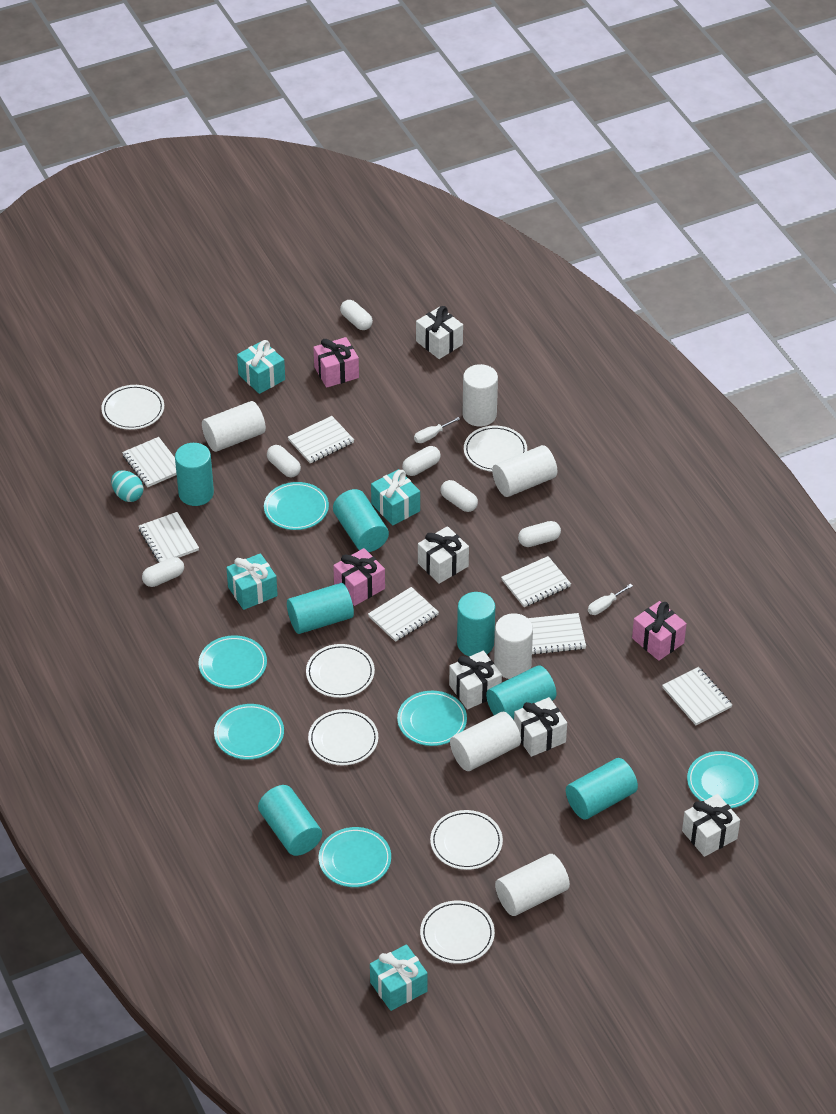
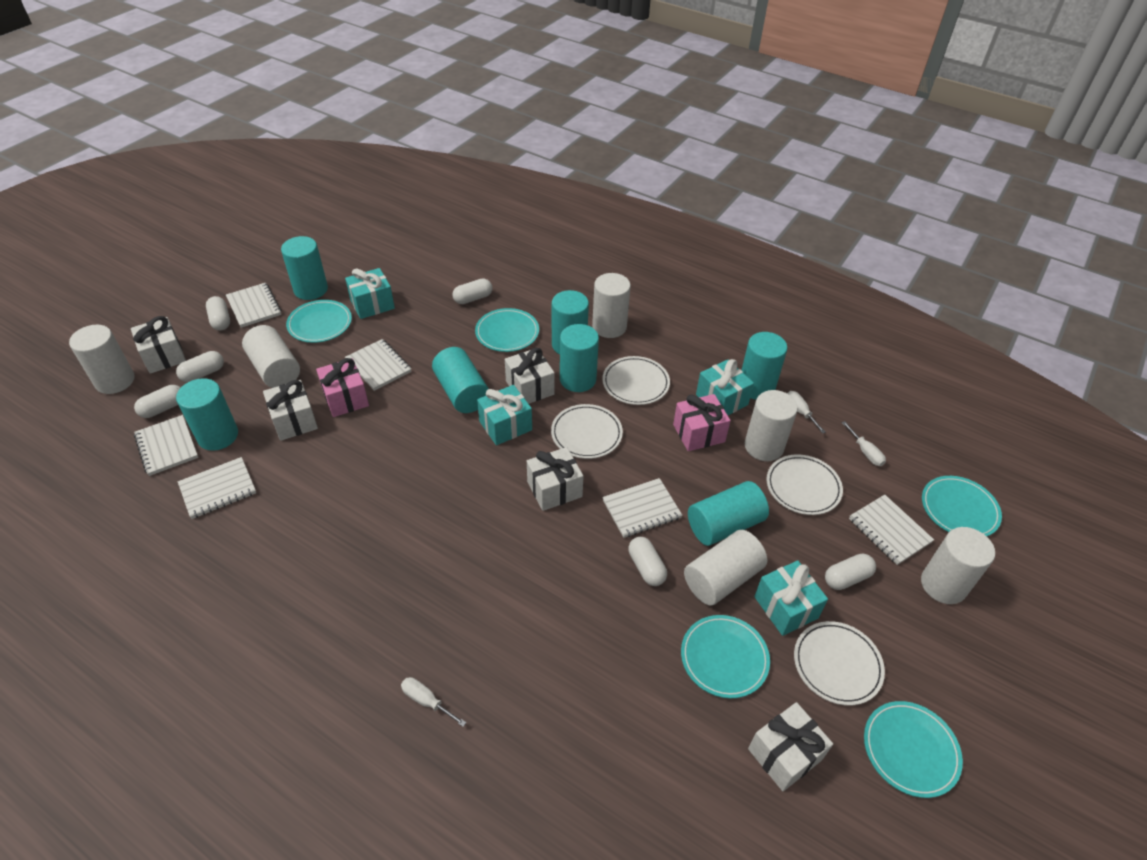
pink gift: 3 -> 2
turquoise egg: 1 -> 0
turquoise plate: 6 -> 5
white notebook: 7 -> 6
white plate: 6 -> 4
white screwdriver: 2 -> 3

